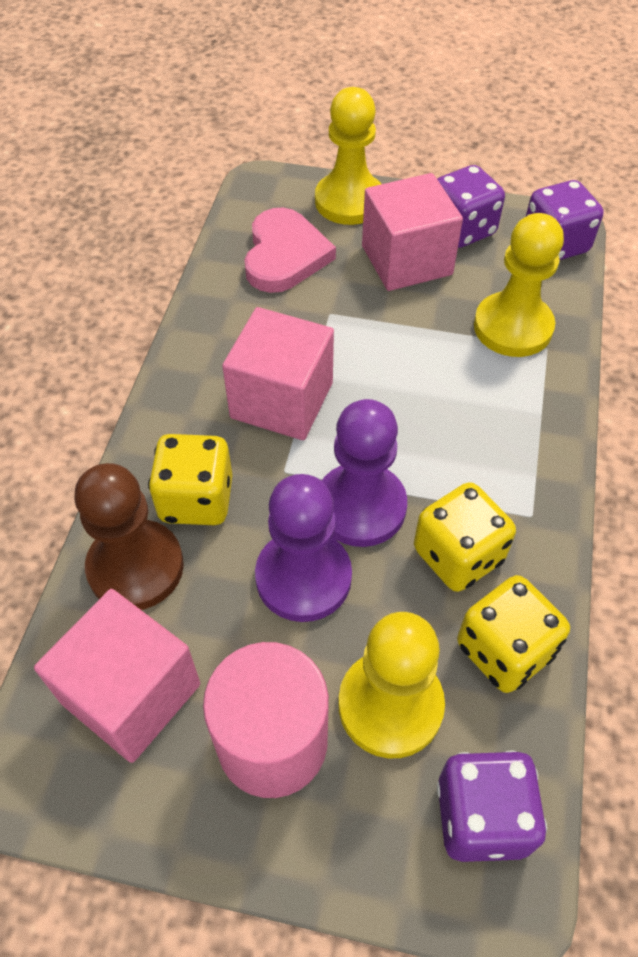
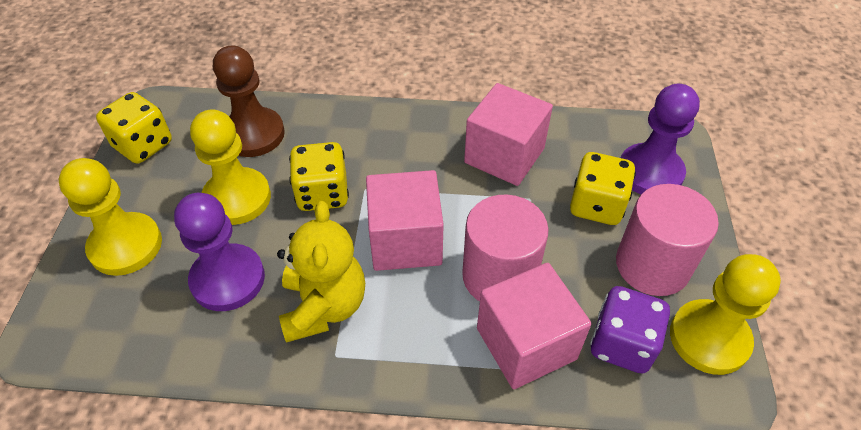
pink cylinder: 1 -> 2
pink heart: 1 -> 0
purple dice: 3 -> 1
yellow teddy bear: 0 -> 1

